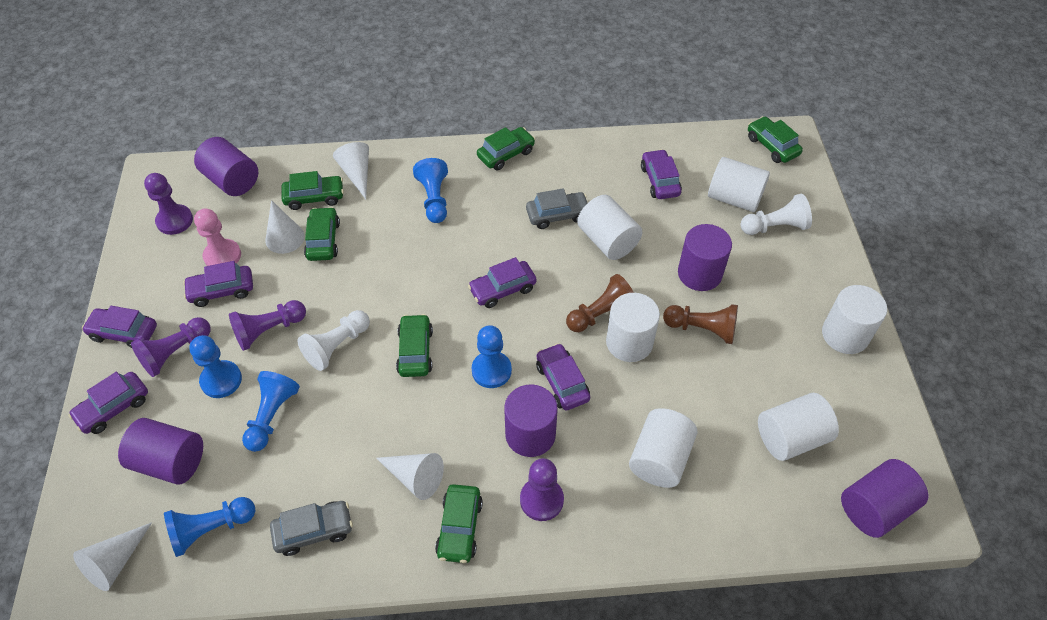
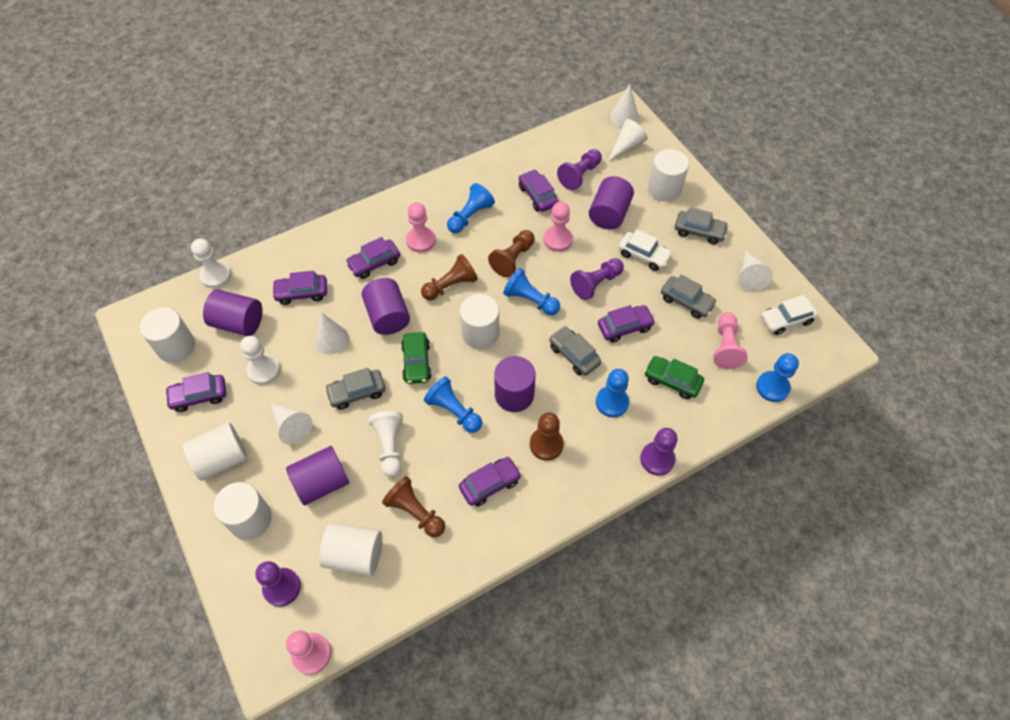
brown pawn: 2 -> 4
green car: 6 -> 2
grey car: 2 -> 4
pink pawn: 1 -> 4
white car: 0 -> 2
white cone: 4 -> 5
white pawn: 2 -> 3

